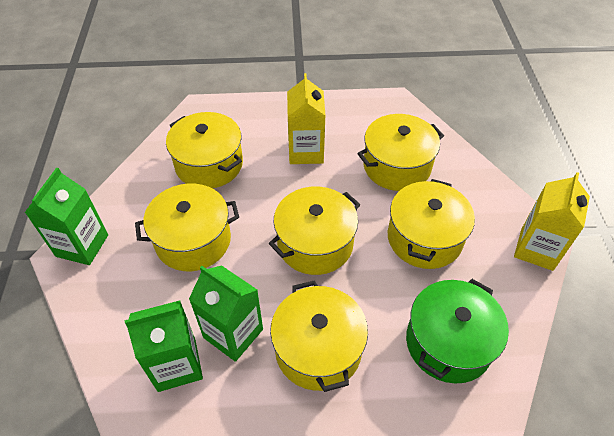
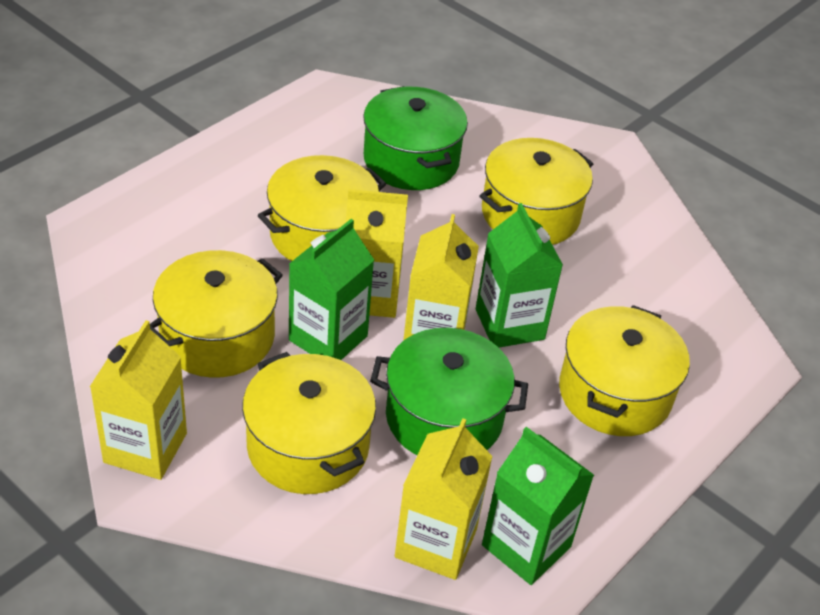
green pot: 1 -> 2
yellow carton: 2 -> 4
yellow pot: 6 -> 5

